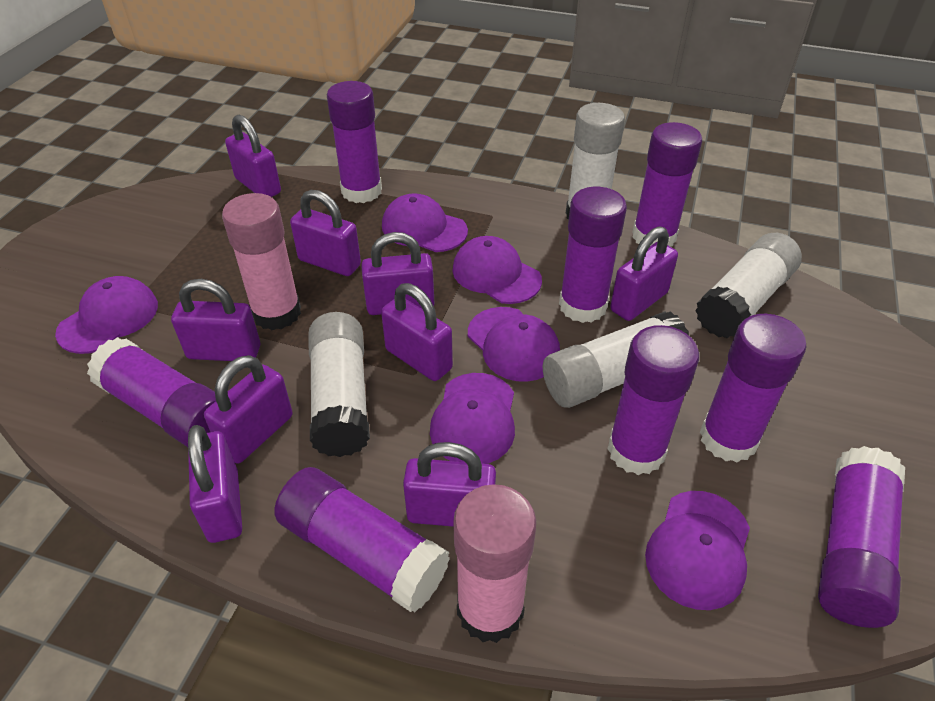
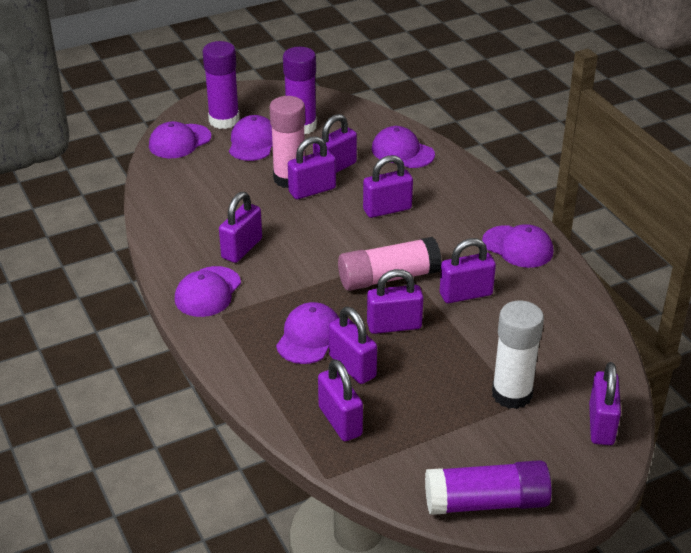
purple glue stick: 8 -> 3
white glue stick: 4 -> 1

